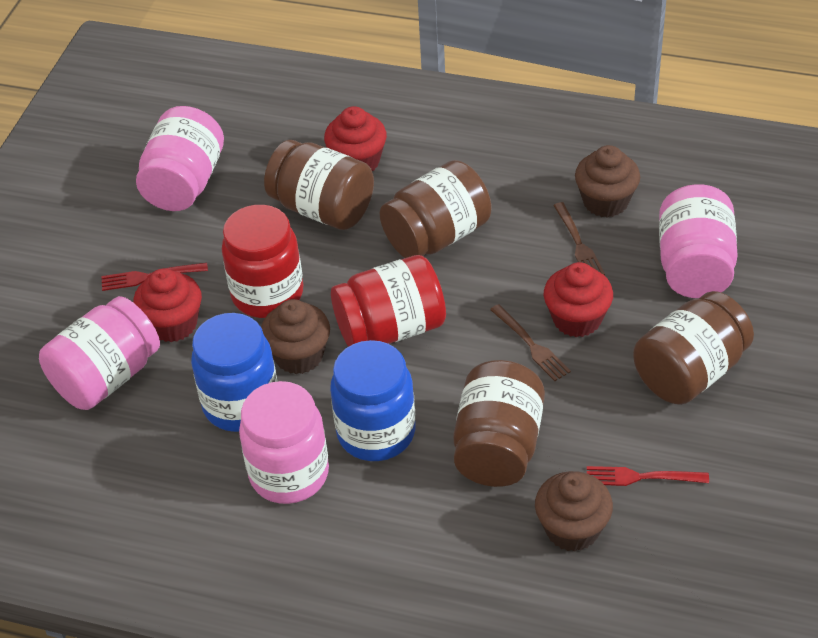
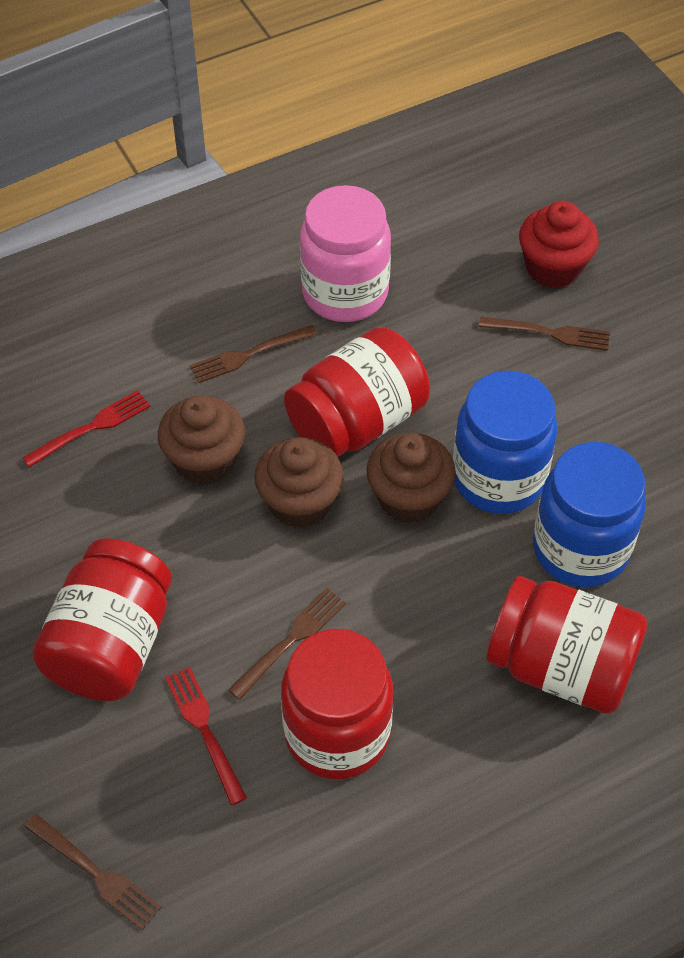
brown fork: 2 -> 4
brown jar: 4 -> 0
pink jar: 4 -> 1
red cupcake: 3 -> 1
red jar: 2 -> 4

